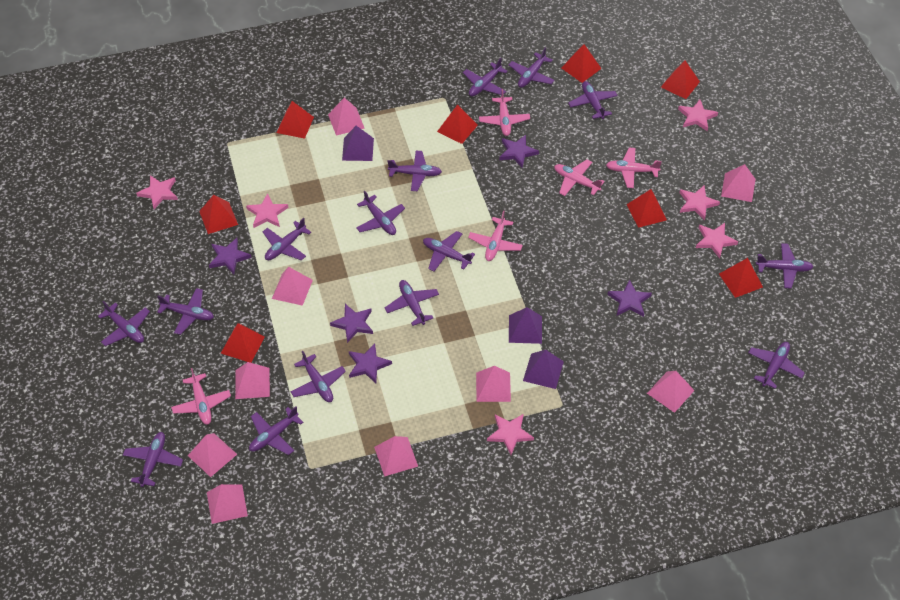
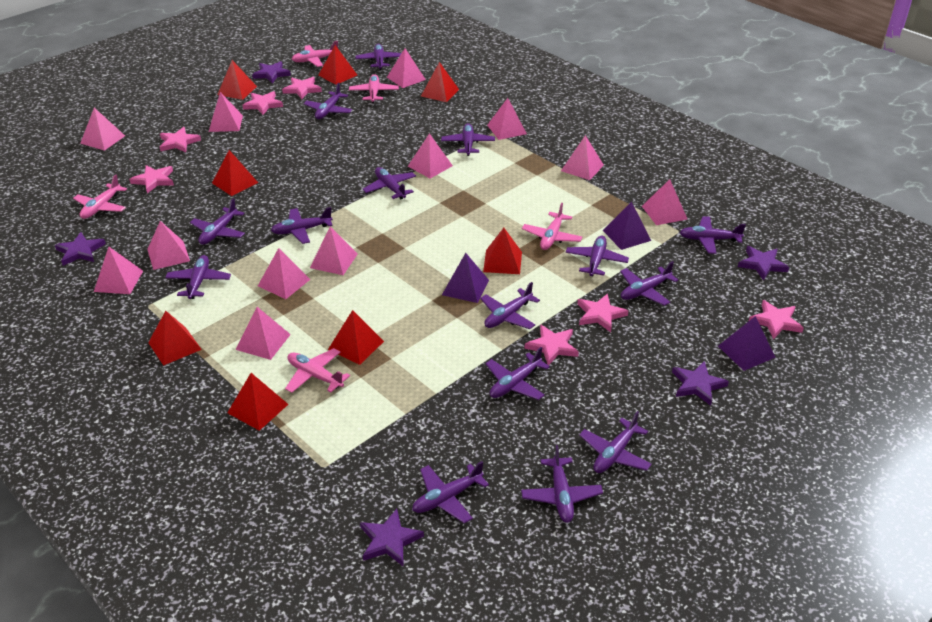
pink pyramid: 9 -> 12
pink star: 6 -> 7

